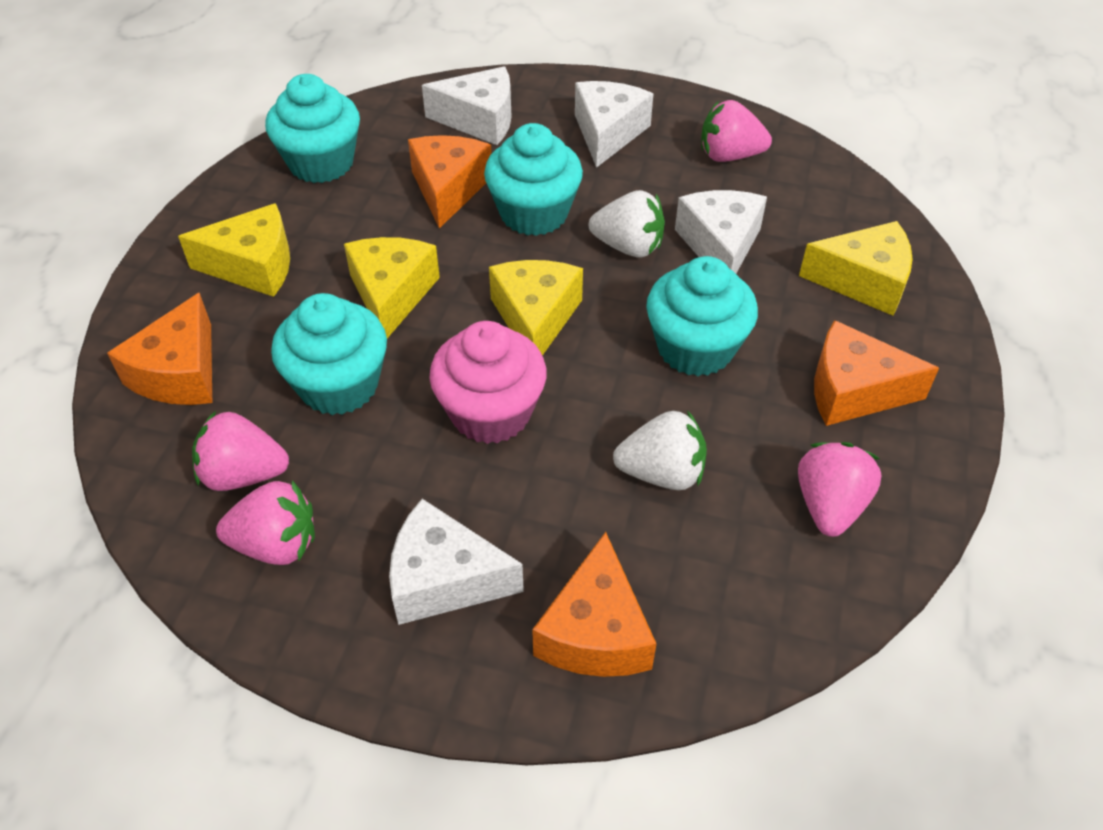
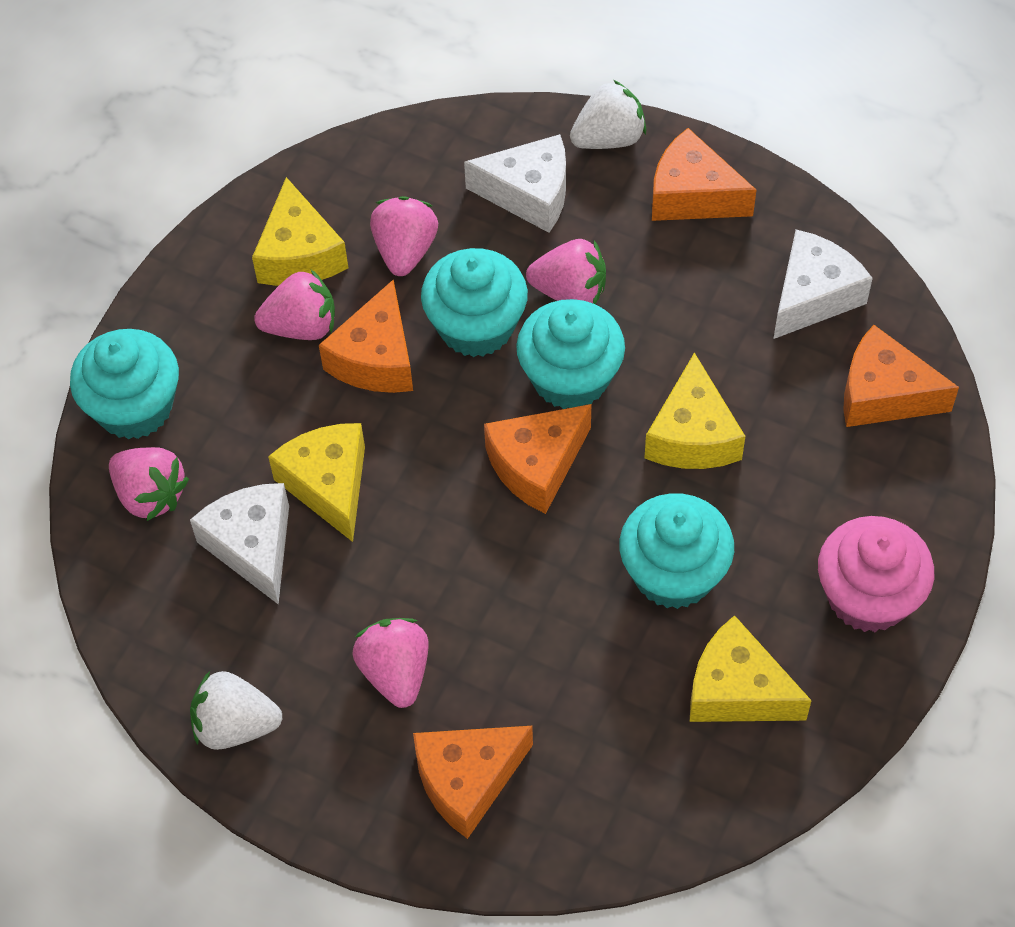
orange cheese: 4 -> 5
pink strawberry: 4 -> 5
white cheese: 4 -> 3

